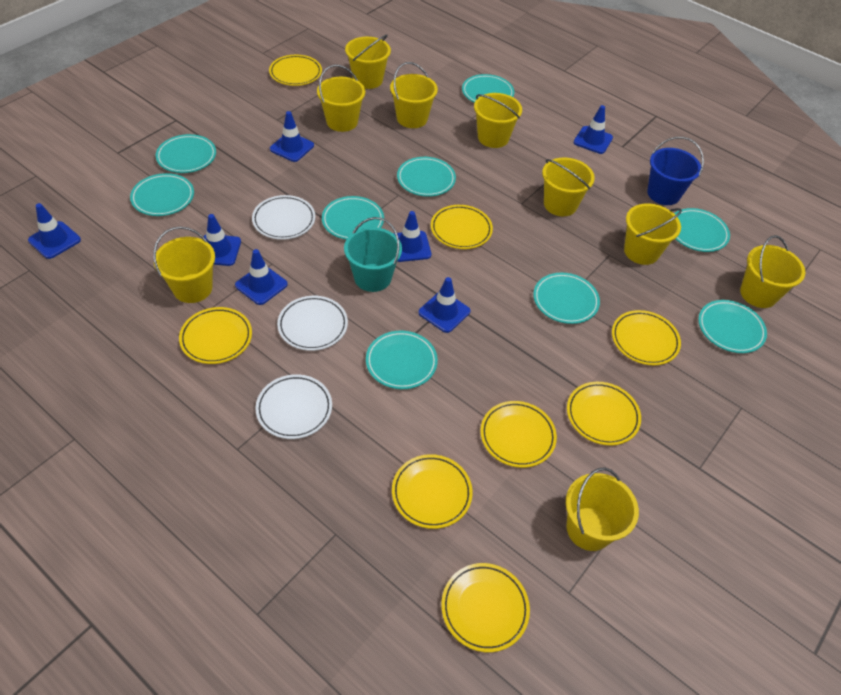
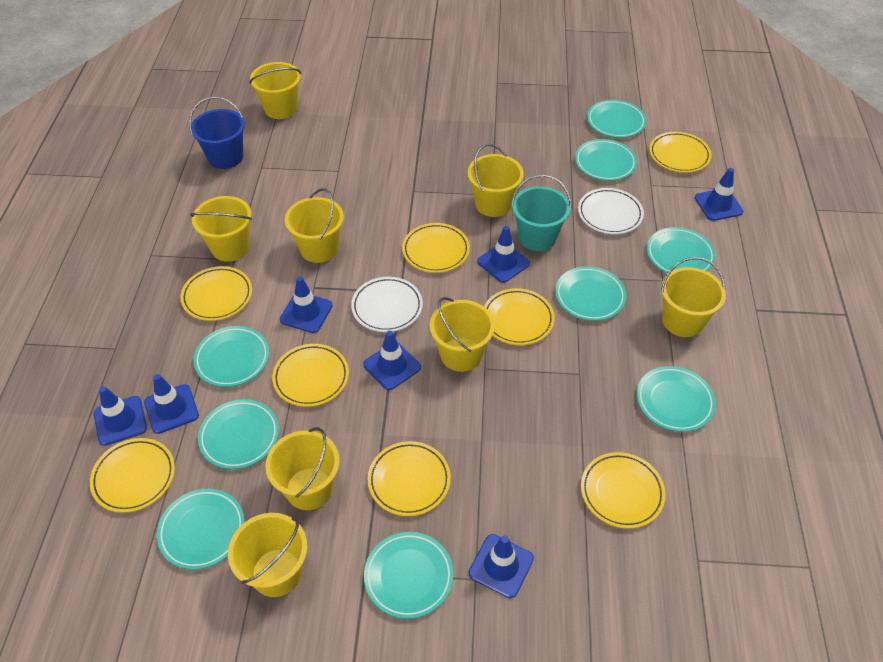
white plate: 3 -> 2
yellow bucket: 9 -> 8

